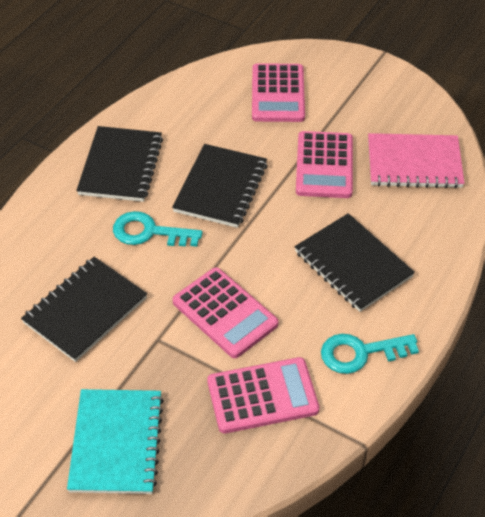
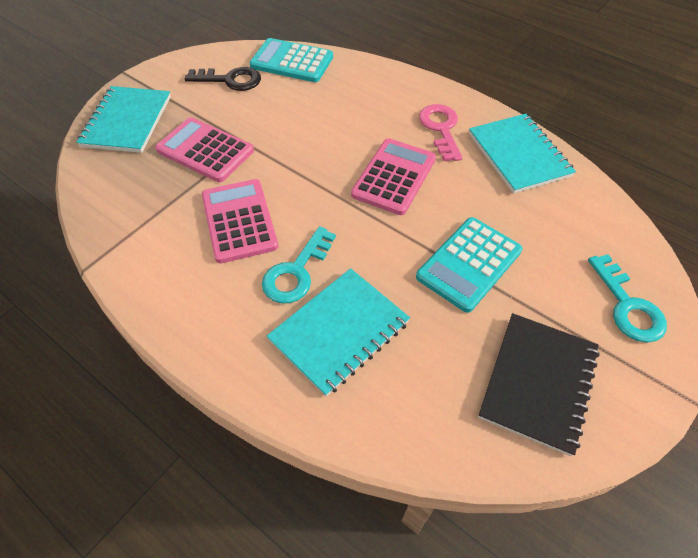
black key: 0 -> 1
black notebook: 4 -> 1
pink calculator: 4 -> 3
pink key: 0 -> 1
pink notebook: 1 -> 0
turquoise calculator: 0 -> 2
turquoise notebook: 1 -> 3

